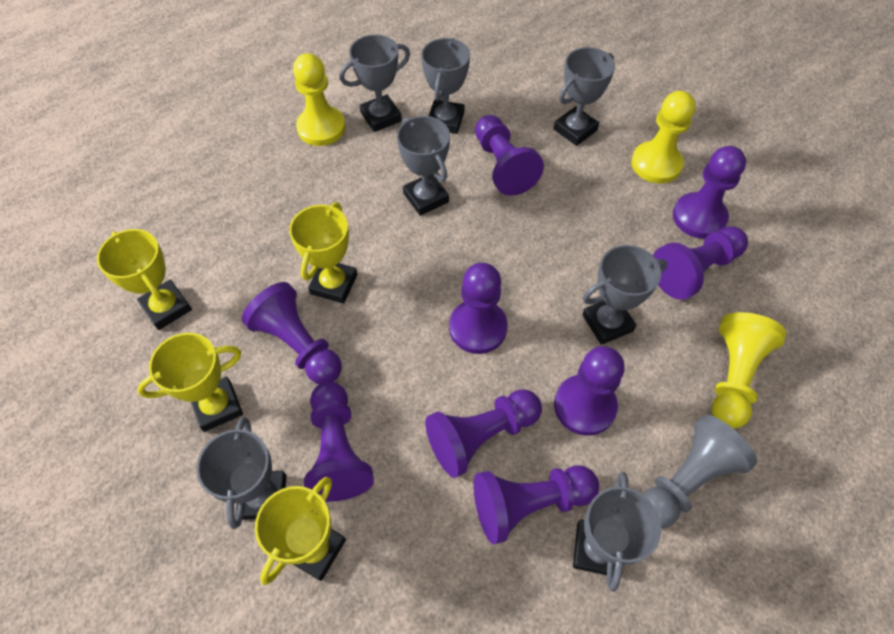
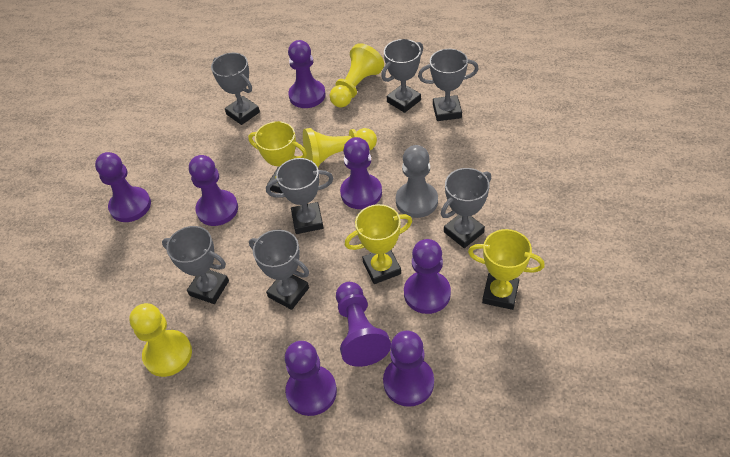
purple pawn: 9 -> 8
yellow trophy: 4 -> 3

